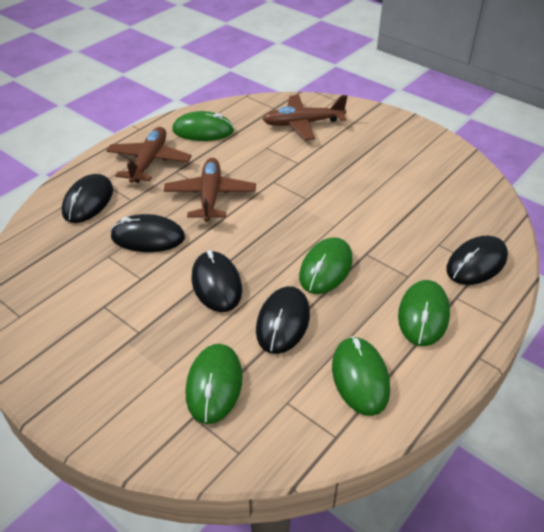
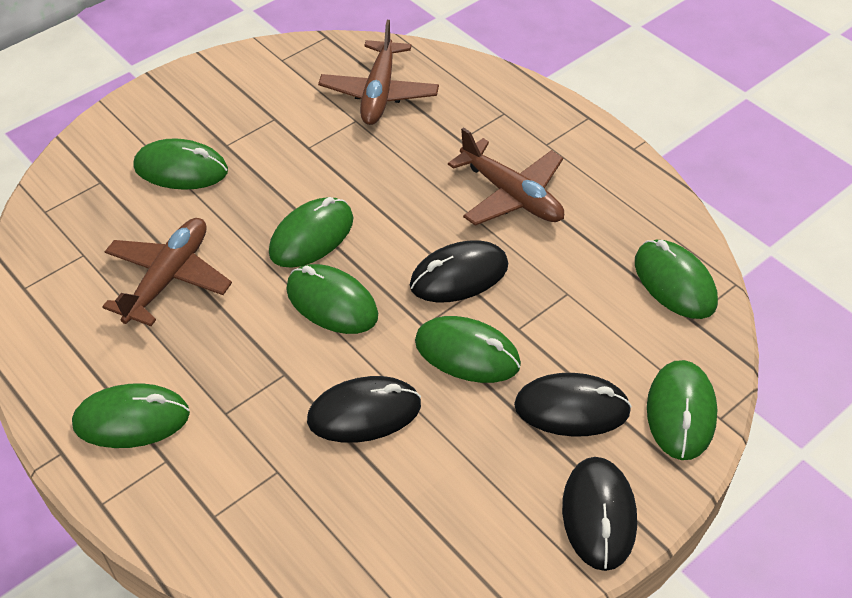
black mouse: 5 -> 4
green mouse: 5 -> 7

